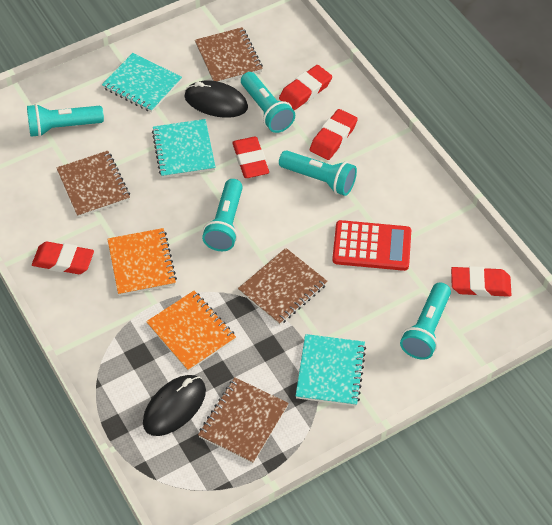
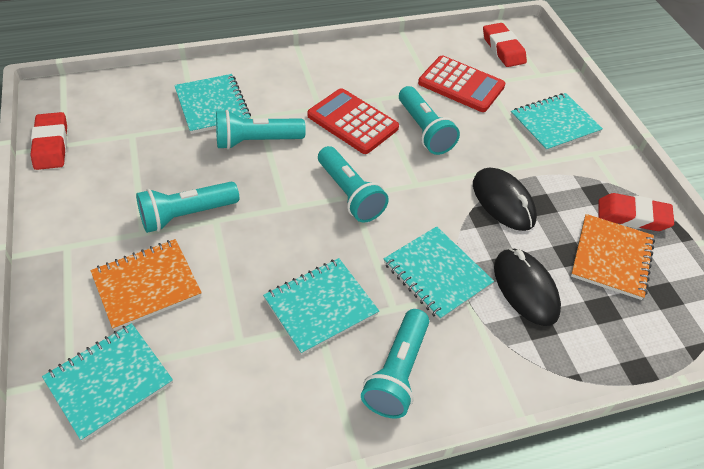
brown notebook: 4 -> 0
red calculator: 1 -> 2
red eraser: 5 -> 3
turquoise notebook: 3 -> 5

